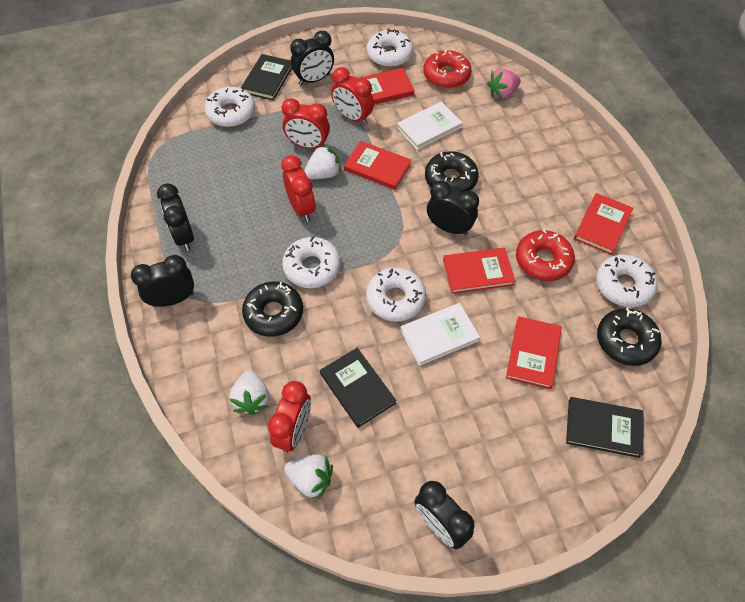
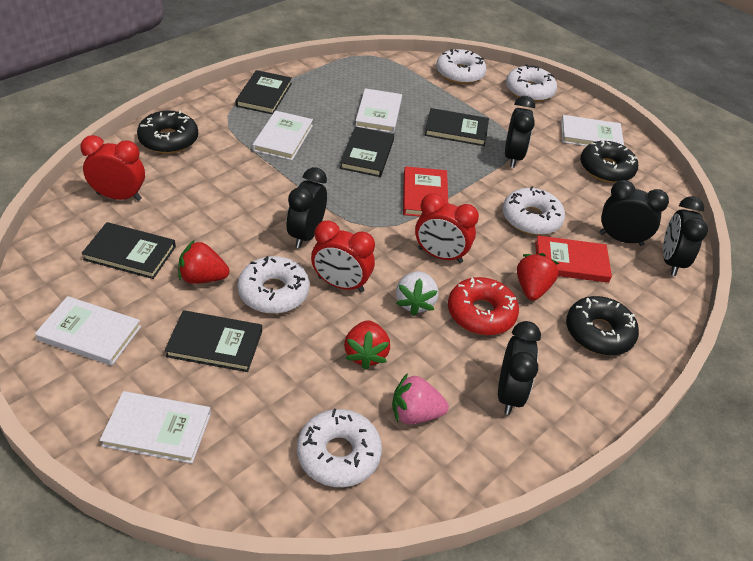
black book: 3 -> 5
red book: 5 -> 2
red clock: 4 -> 3
red donut: 2 -> 1
red strawberry: 0 -> 3
white book: 2 -> 5
white strawberry: 3 -> 1

